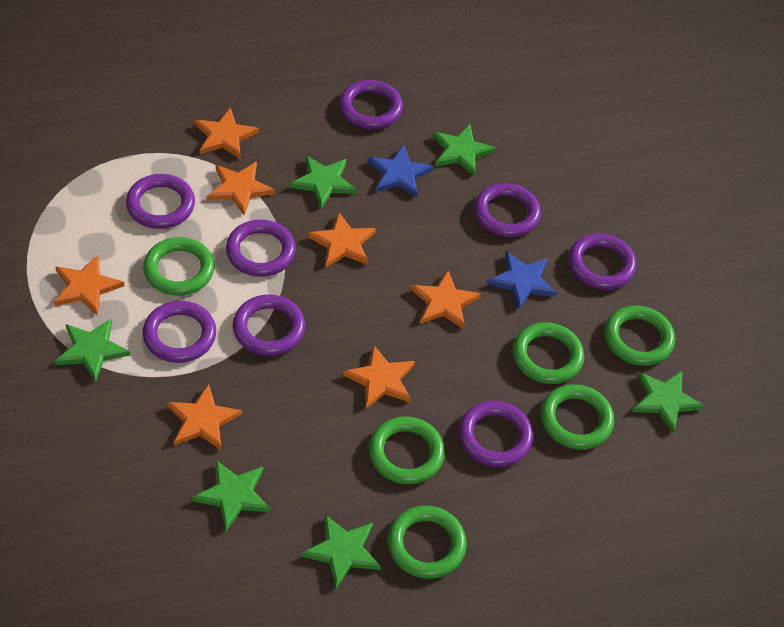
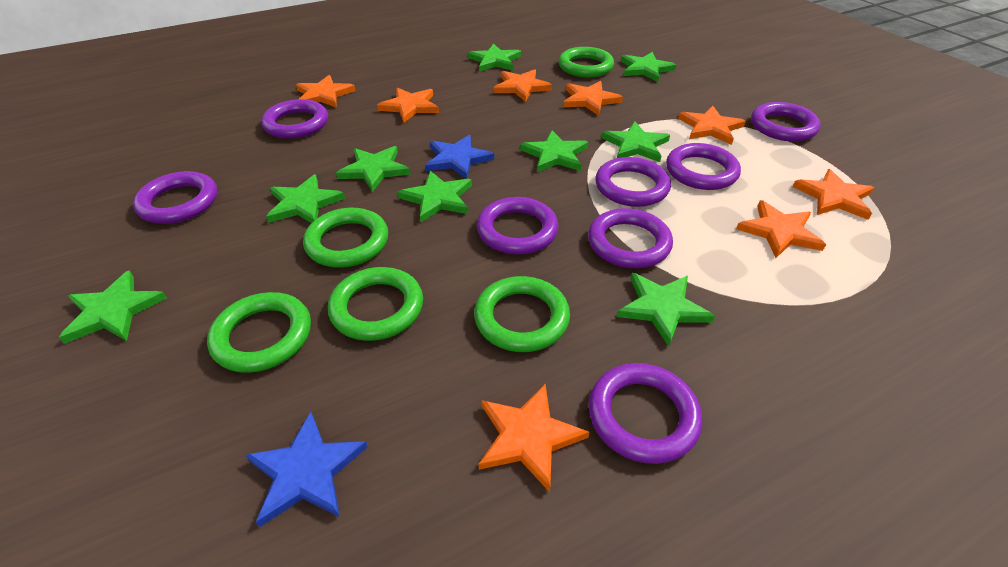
green ring: 6 -> 5
green star: 6 -> 9
orange star: 7 -> 8

